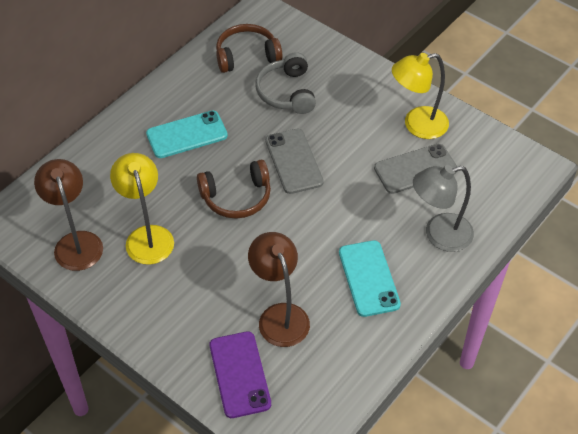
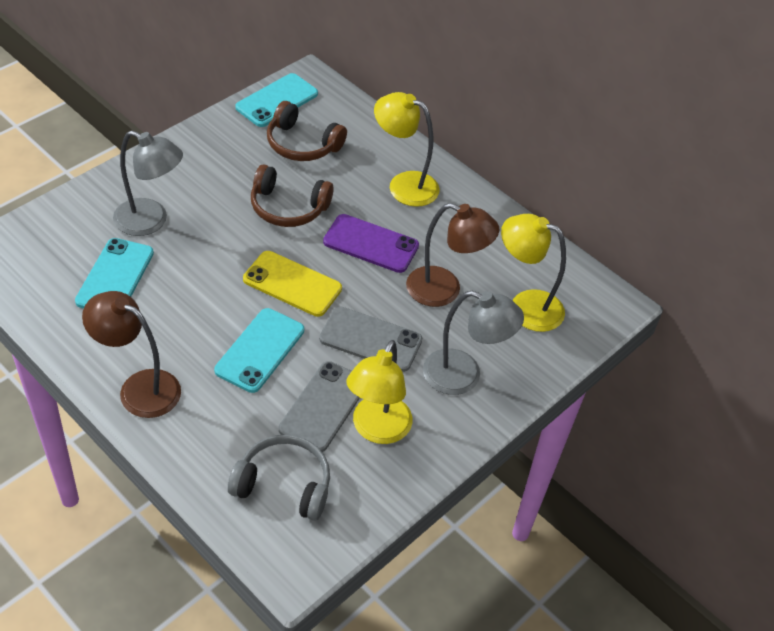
grey lamp: 1 -> 2
turquoise phone: 2 -> 3
yellow lamp: 2 -> 3
yellow phone: 0 -> 1

